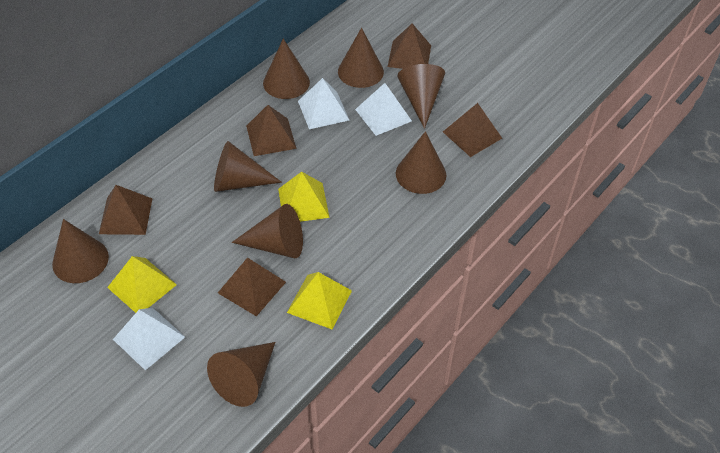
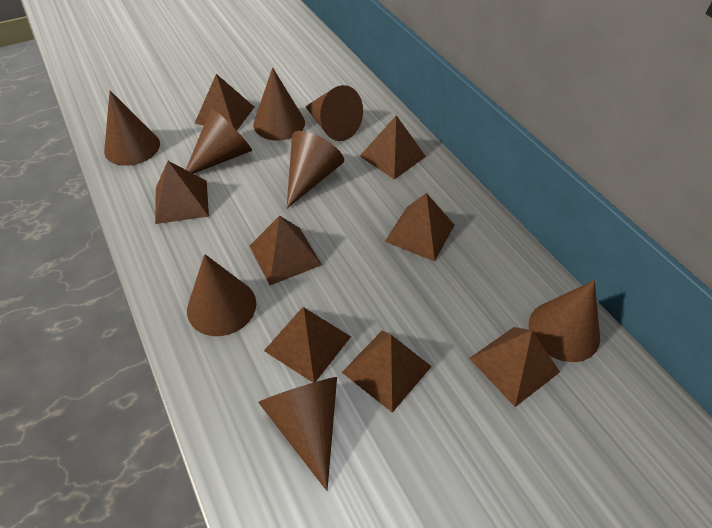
brown pyramid: 5 -> 8
white pyramid: 3 -> 0
yellow pyramid: 3 -> 0

